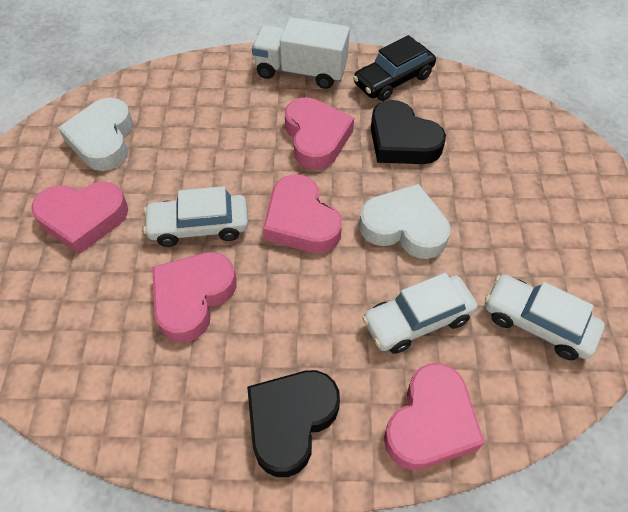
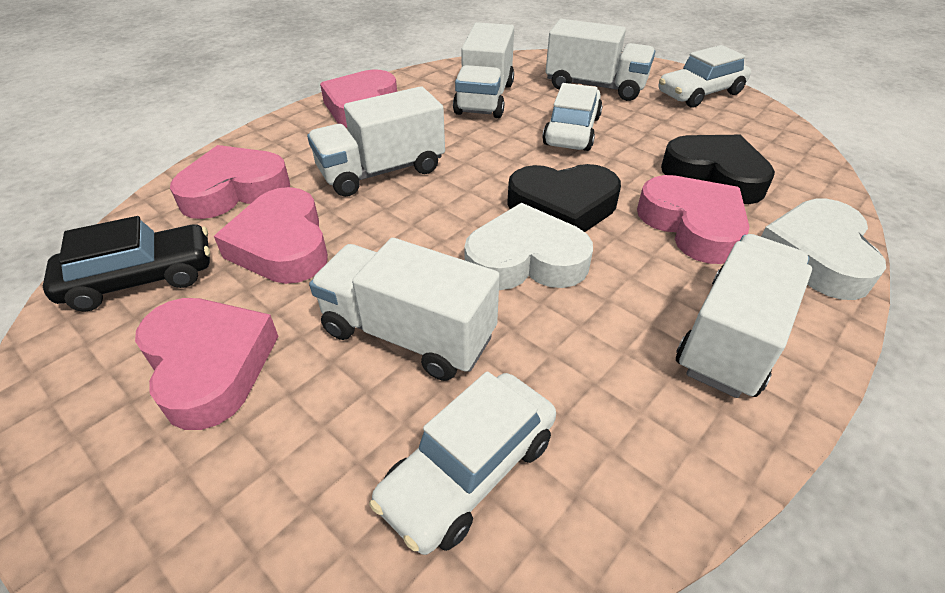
white truck: 1 -> 5

